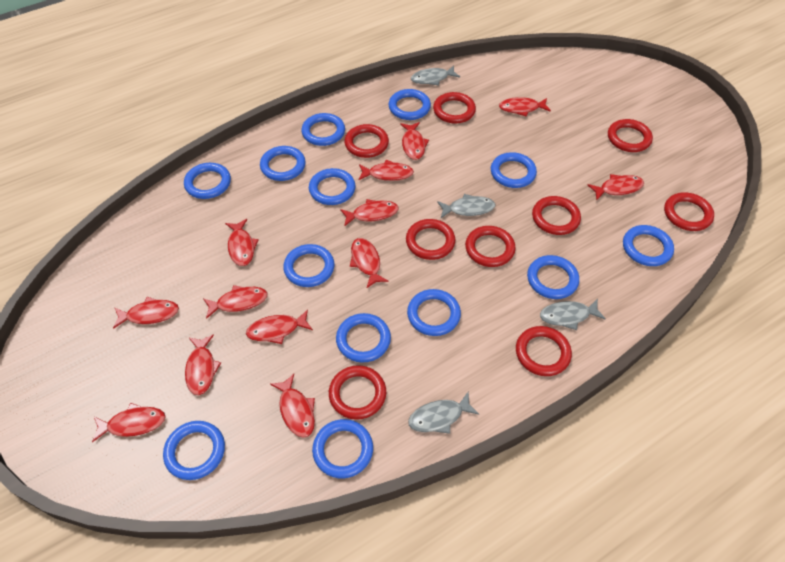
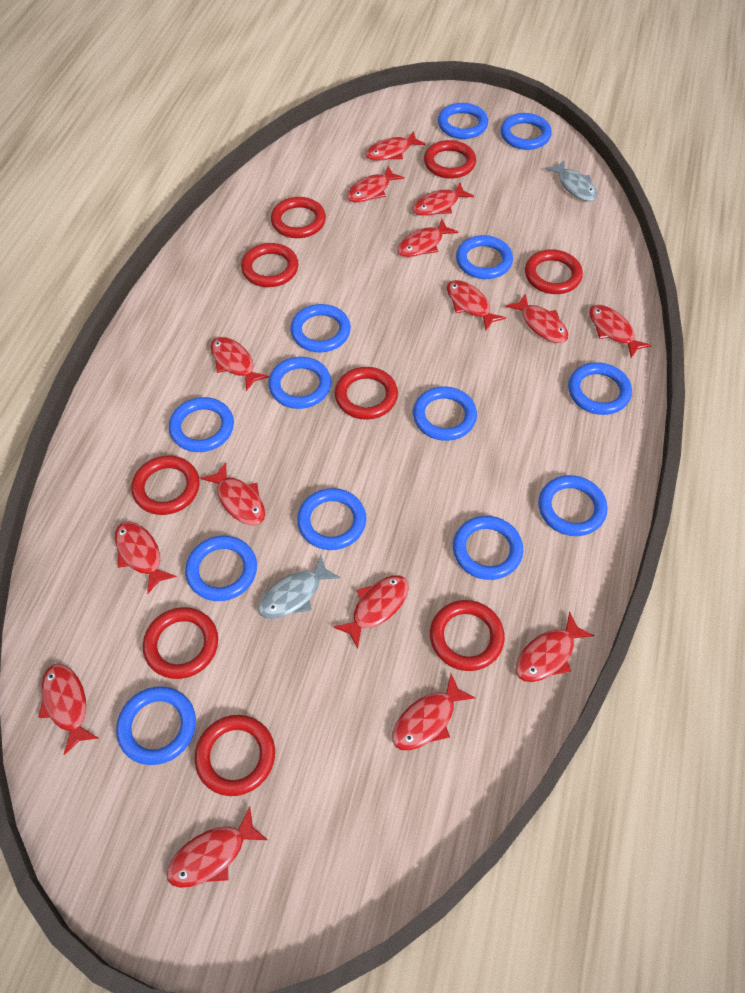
grey fish: 4 -> 2
red fish: 13 -> 15

